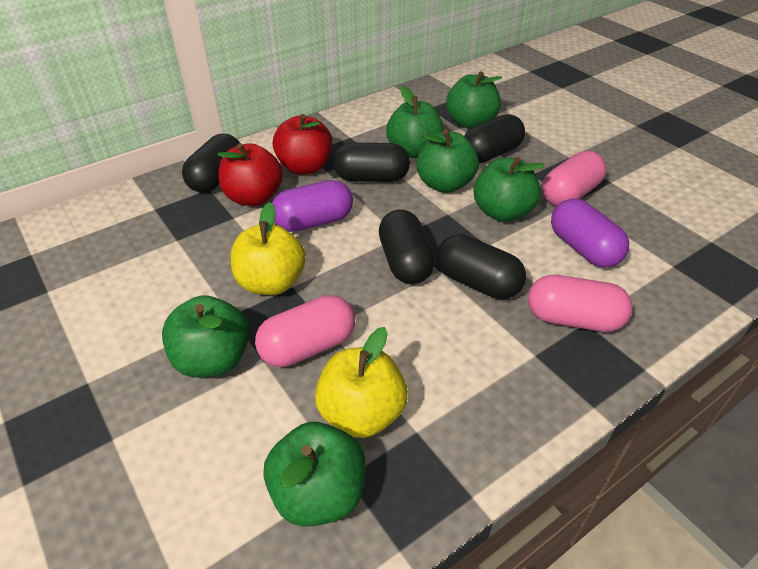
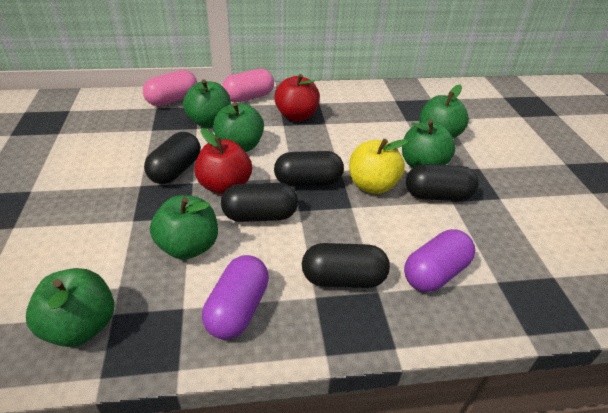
pink capsule: 3 -> 2
yellow apple: 2 -> 1

